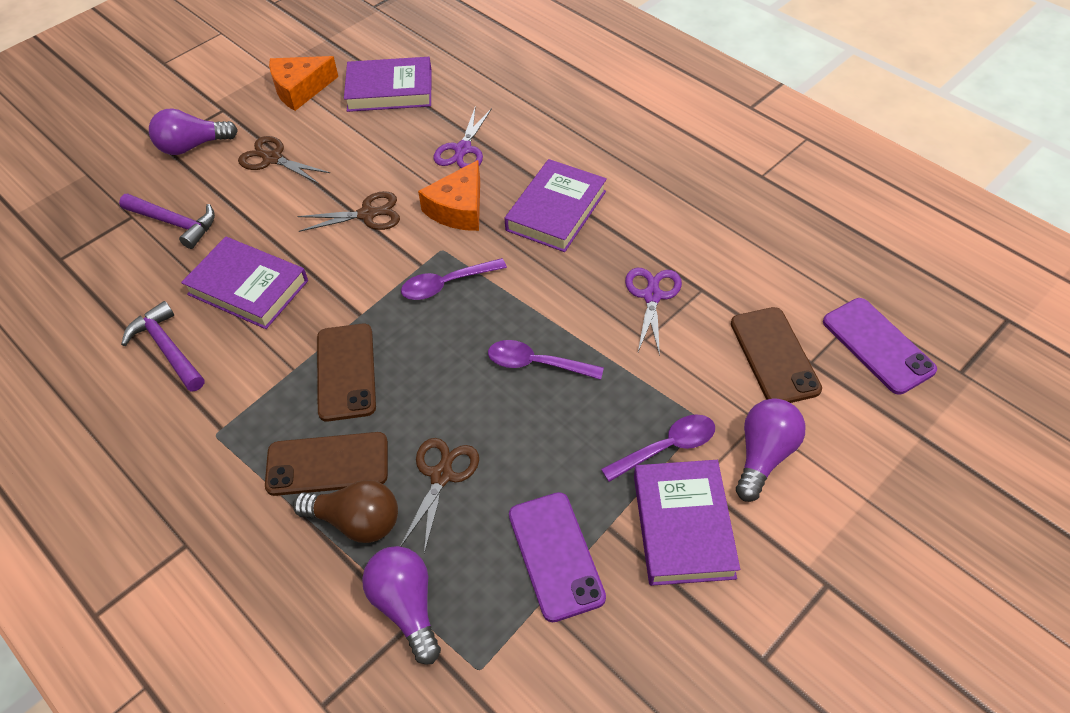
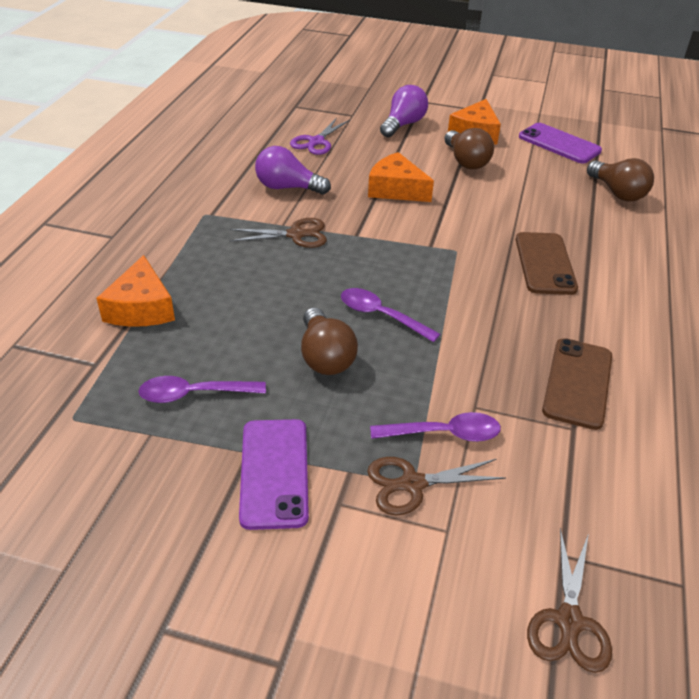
brown light bulb: 1 -> 3
brown phone: 3 -> 2
orange cheese: 2 -> 3
purple book: 4 -> 0
purple hammer: 2 -> 0
purple light bulb: 3 -> 2
purple scissors: 2 -> 1

